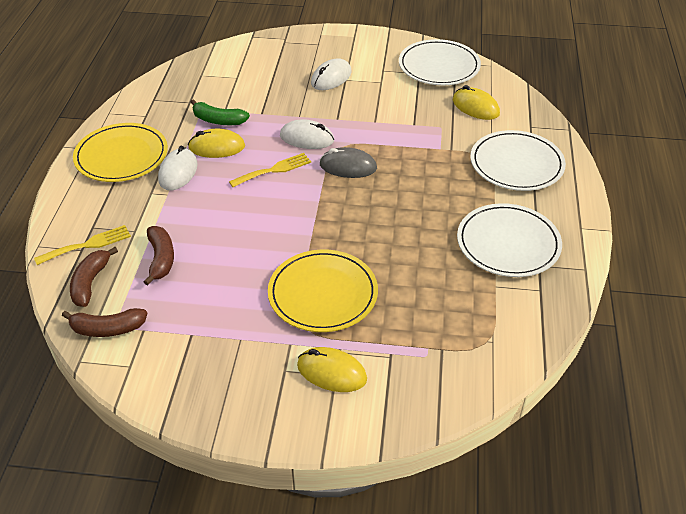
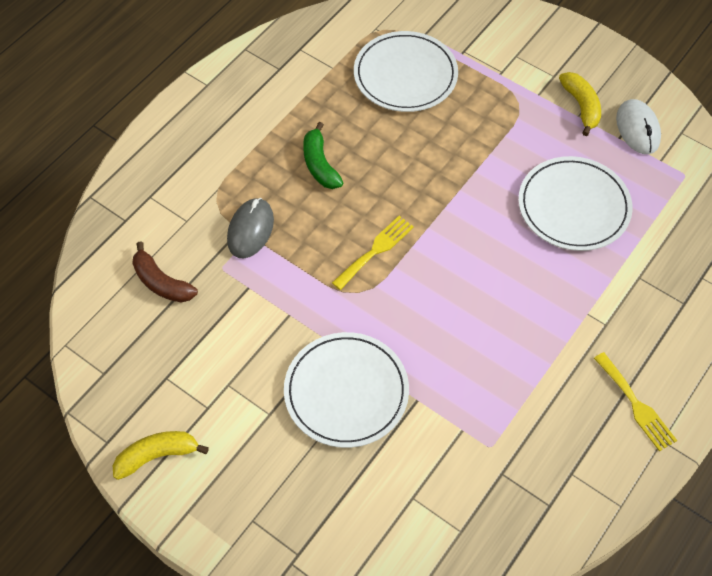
brown banana: 3 -> 1
white mouse: 3 -> 1
yellow banana: 0 -> 2
yellow mouse: 3 -> 0
yellow plate: 2 -> 0

